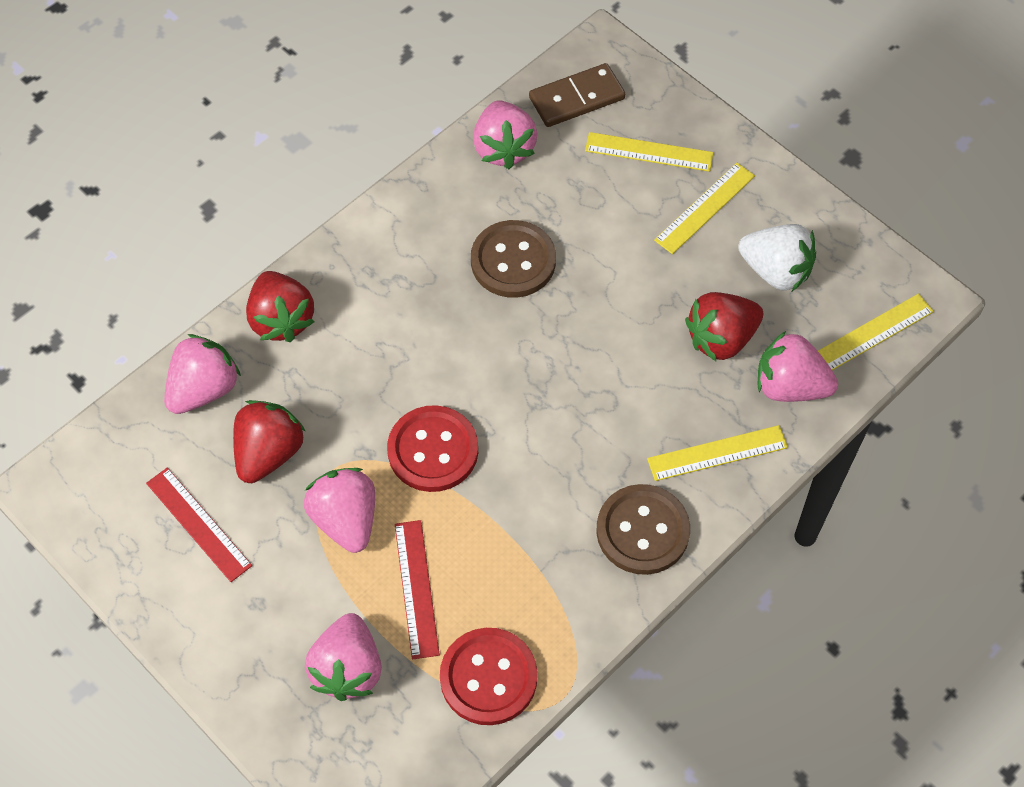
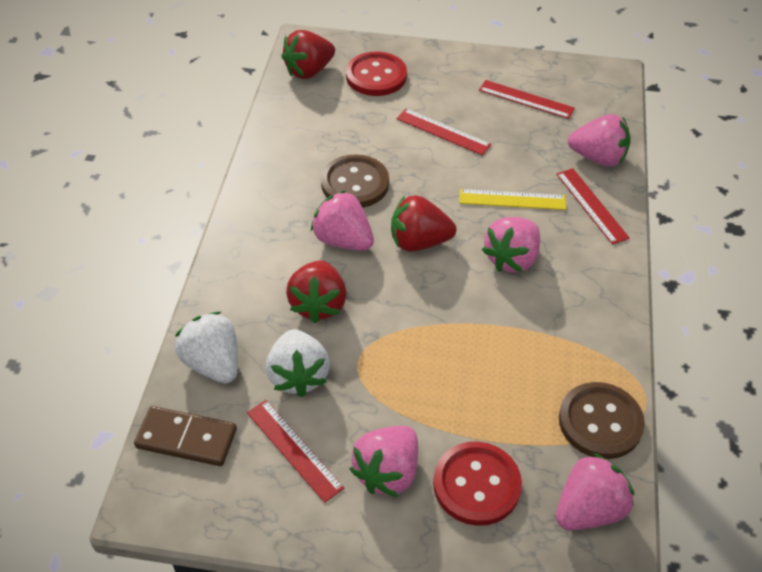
red ruler: 2 -> 4
white strawberry: 1 -> 2
yellow ruler: 4 -> 1

